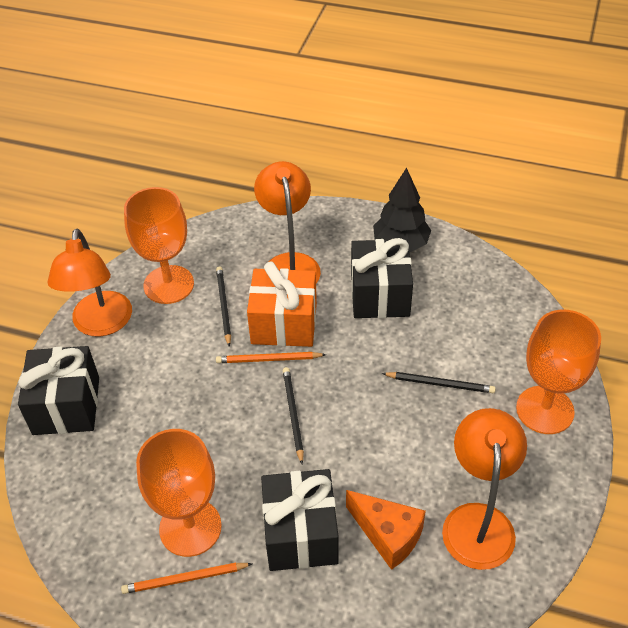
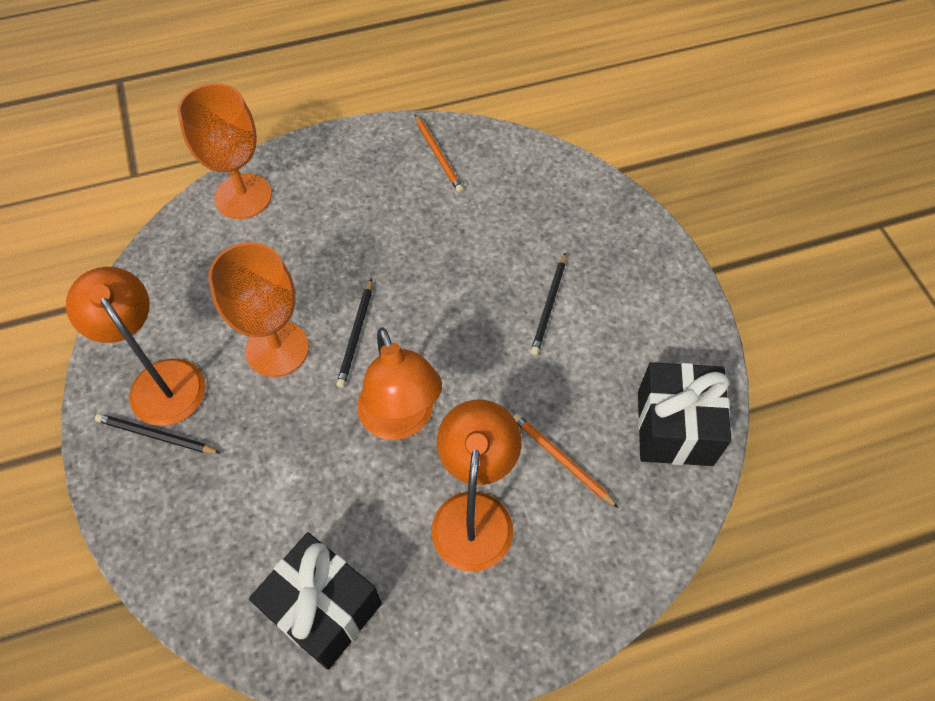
black gift: 3 -> 2
black tree: 1 -> 0
orange cheese: 1 -> 0
orange gift: 1 -> 0
orange goblet: 3 -> 2

